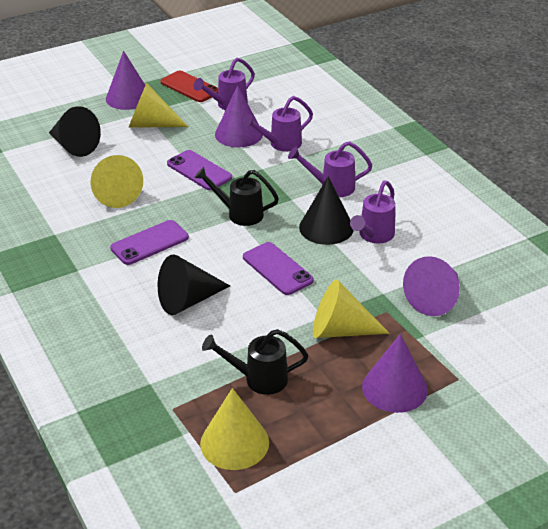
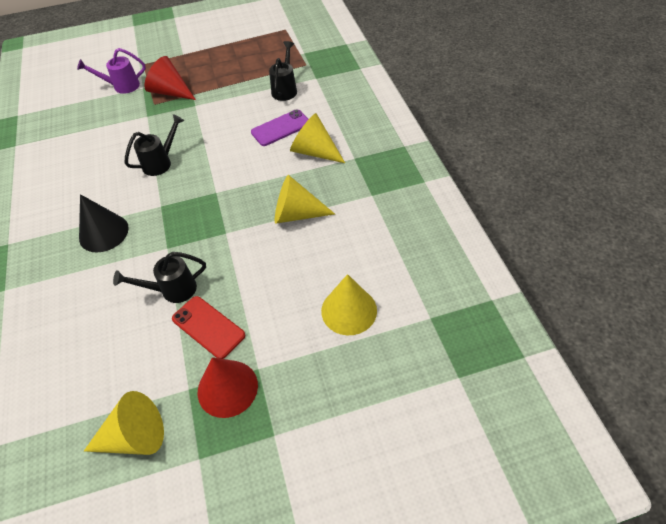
black cone: 3 -> 1
black watering can: 2 -> 3
purple cone: 4 -> 0
purple phone: 3 -> 1
purple watering can: 4 -> 1
red cone: 0 -> 2

